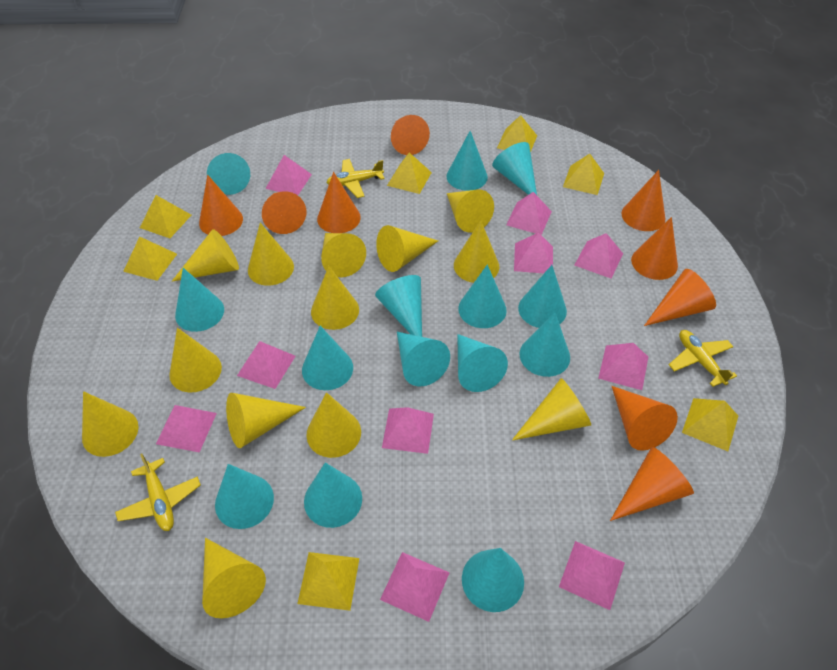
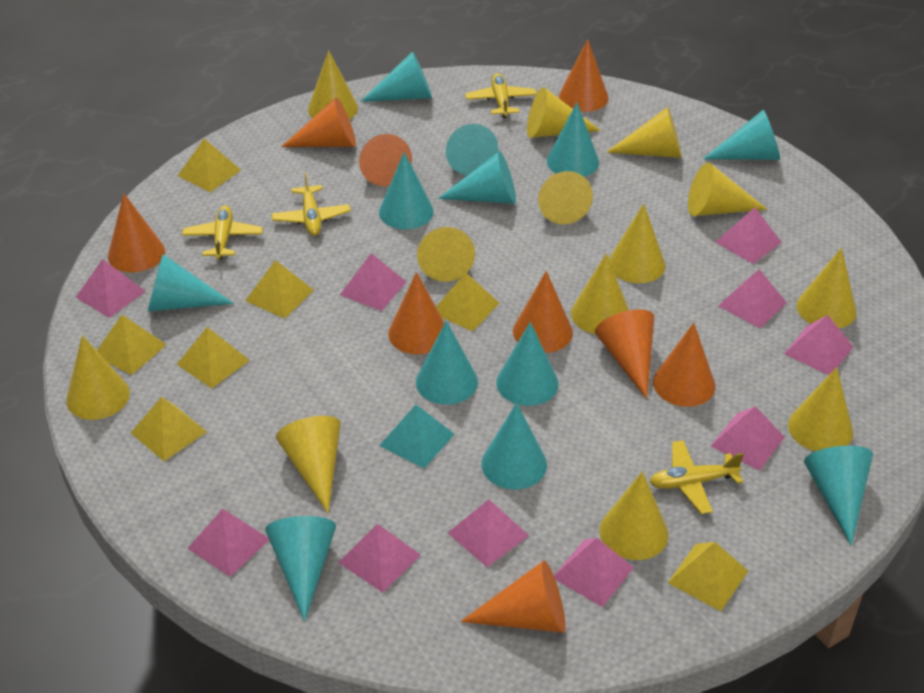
turquoise cone: 14 -> 12
turquoise pyramid: 0 -> 1
yellow plane: 3 -> 4

